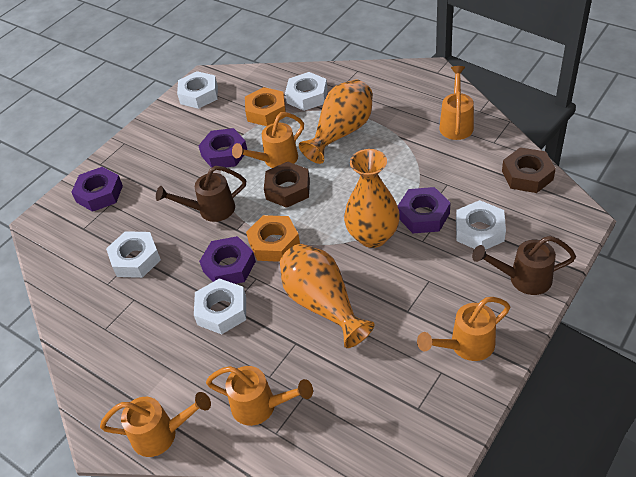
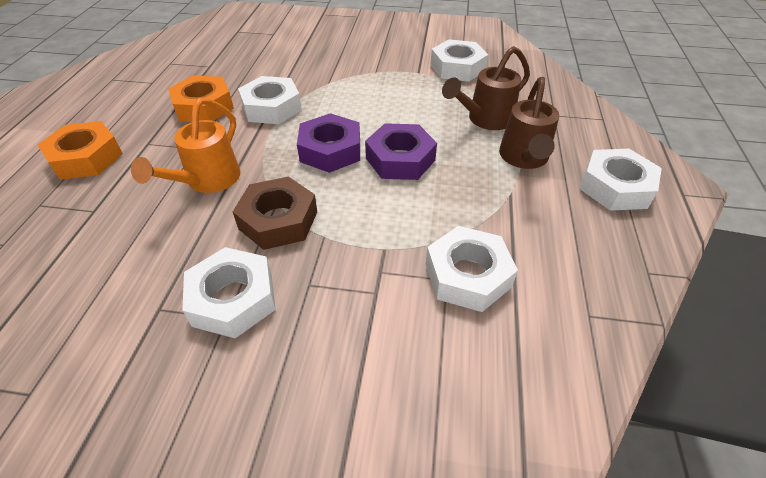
brown nut: 2 -> 1
orange vase: 3 -> 0
orange watering can: 5 -> 1
purple nut: 4 -> 2

